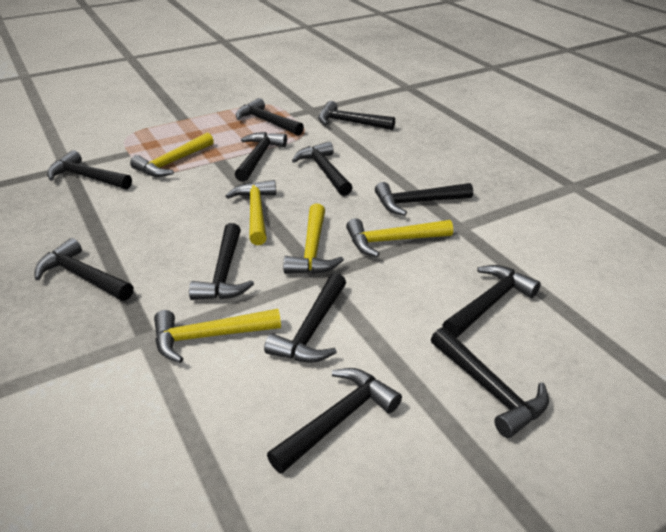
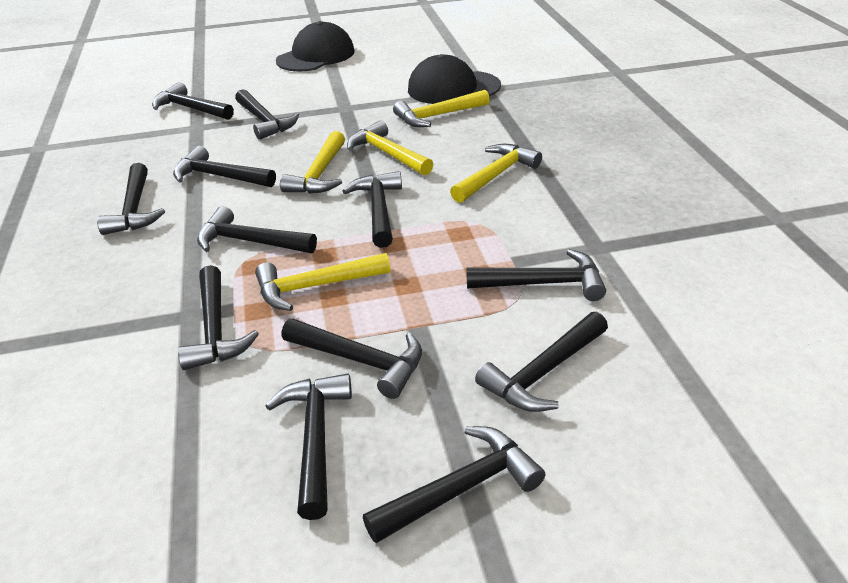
black cap: 0 -> 2

